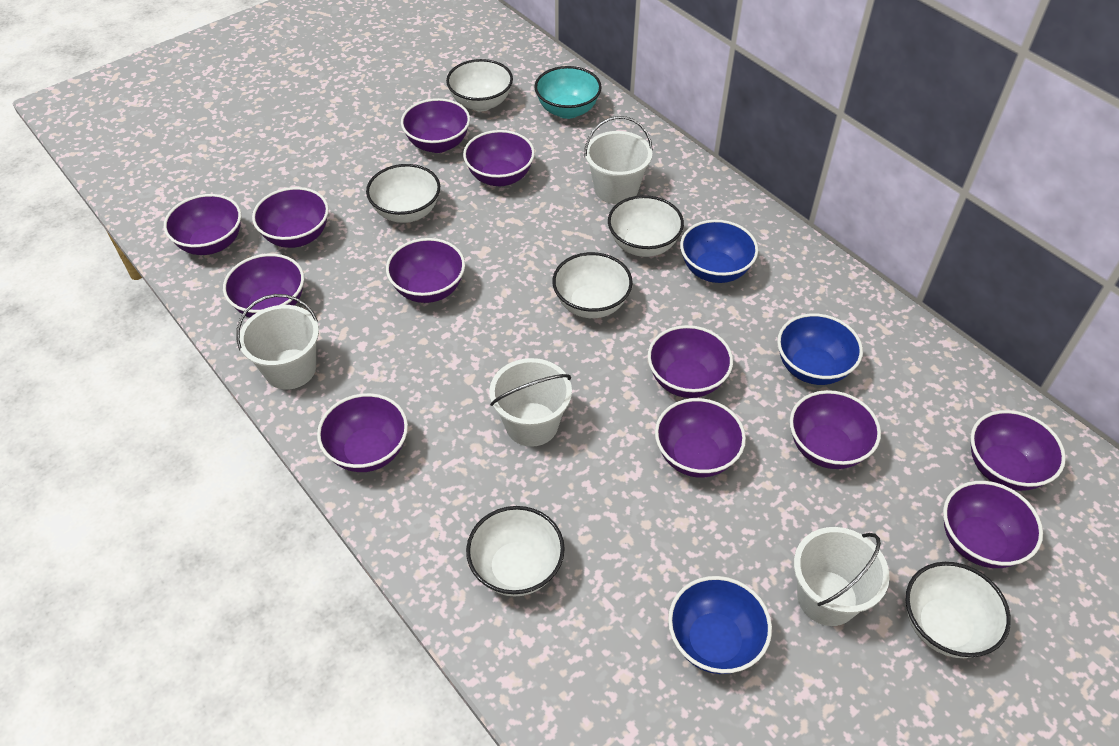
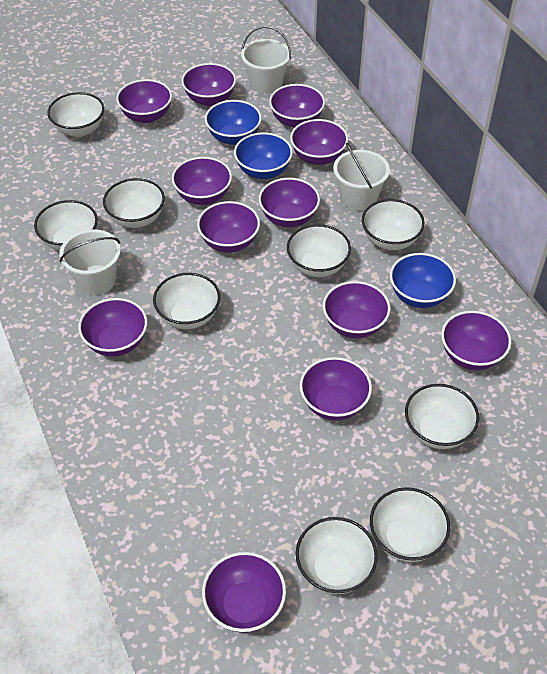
turquoise bowl: 1 -> 0
white bowl: 6 -> 9
white bucket: 4 -> 3

